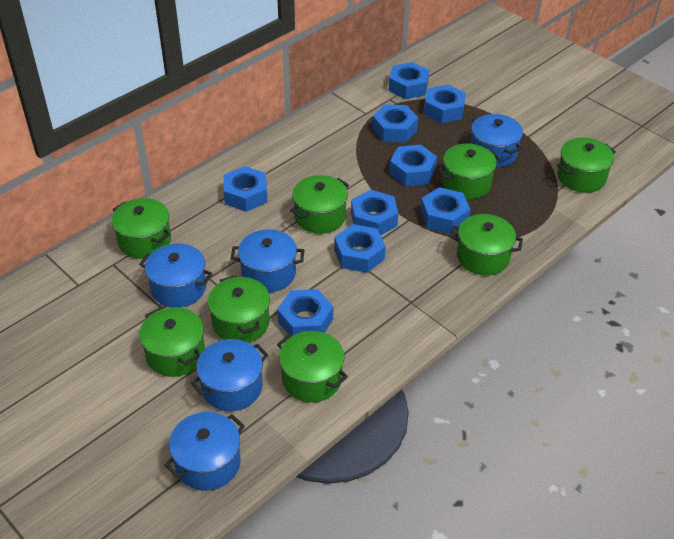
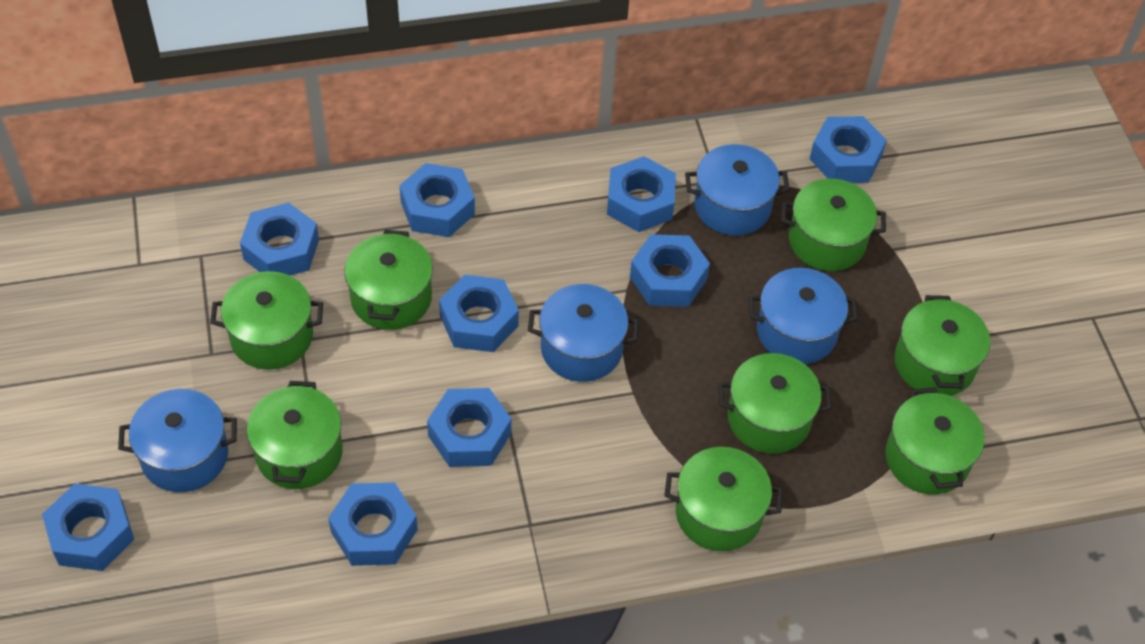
blue pot: 5 -> 4

